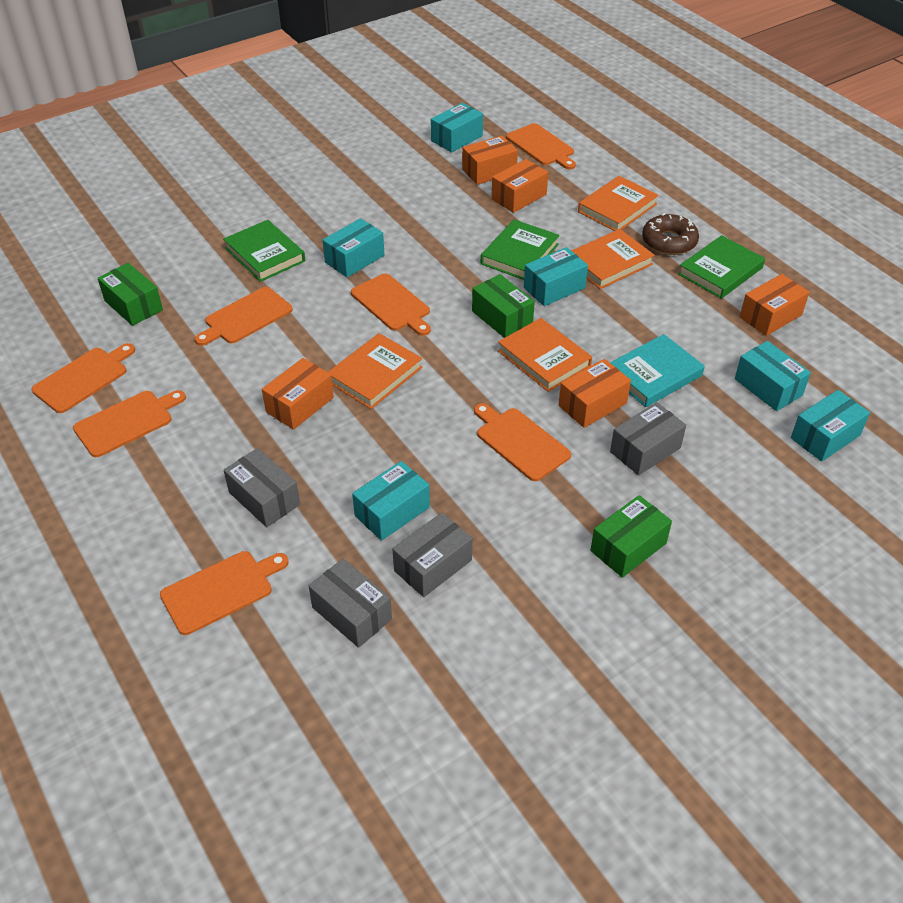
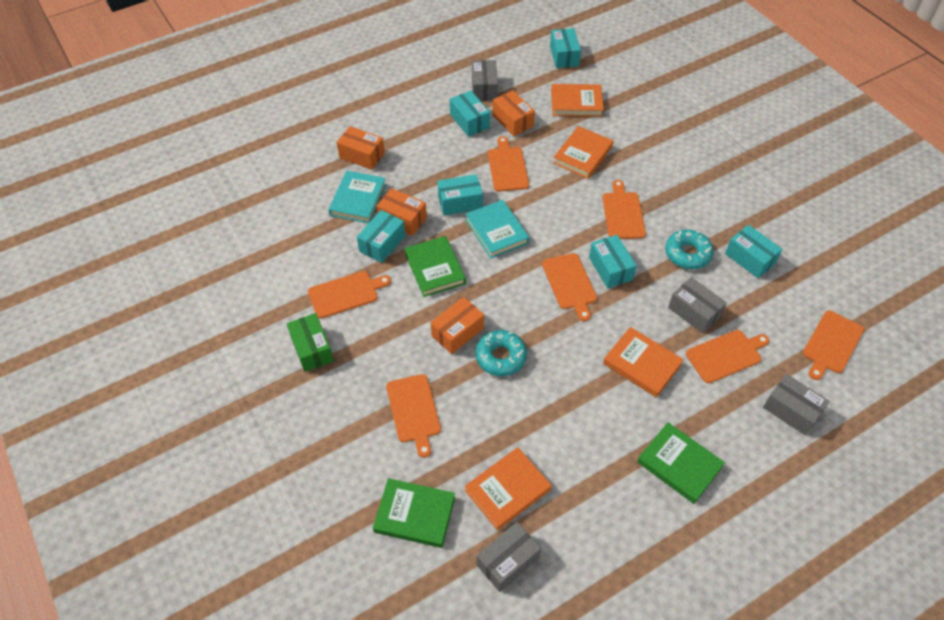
brown donut: 1 -> 0
green box: 3 -> 1
orange box: 5 -> 4
turquoise book: 1 -> 2
turquoise donut: 0 -> 2

